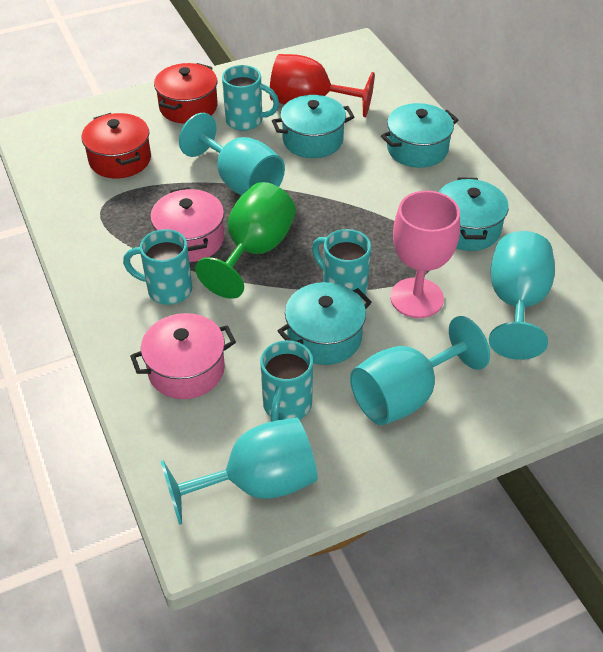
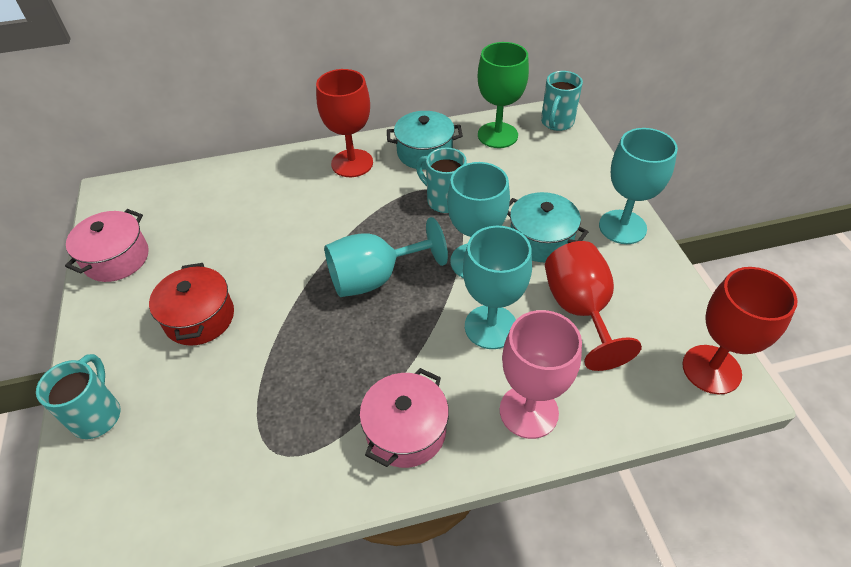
red goblet: 1 -> 3
red pot: 2 -> 1
turquoise mug: 4 -> 3
turquoise pot: 4 -> 2

